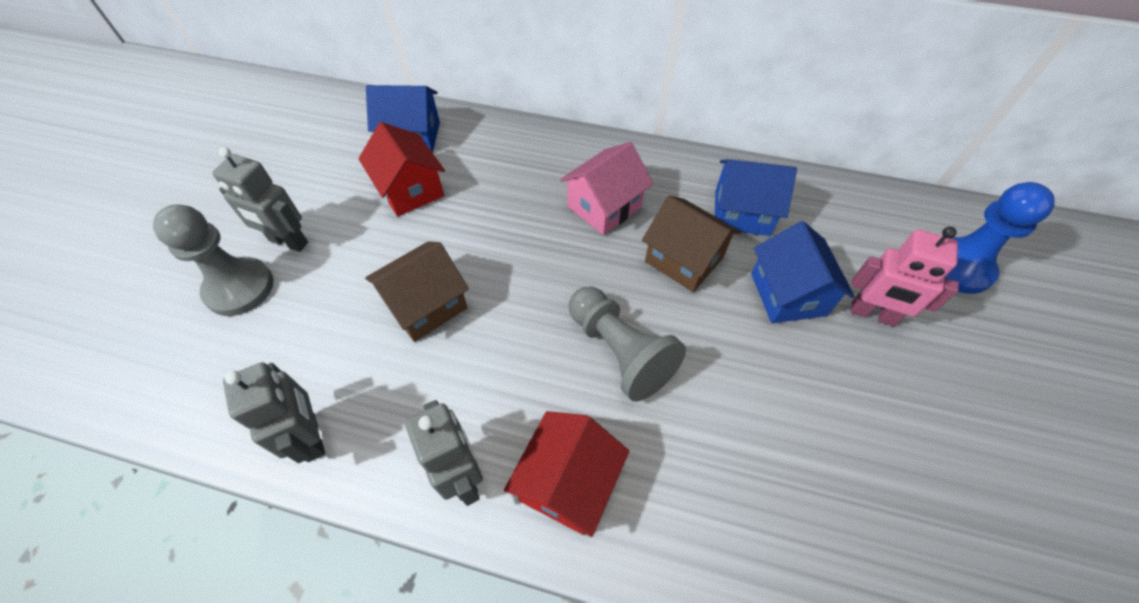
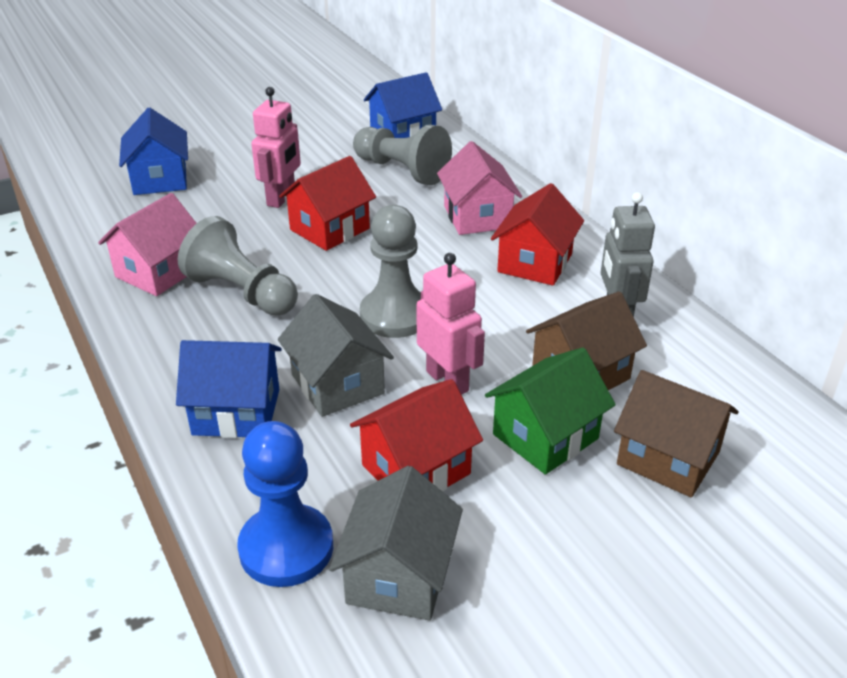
green house: 0 -> 1
grey house: 0 -> 2
grey pawn: 2 -> 3
grey robot: 3 -> 1
pink house: 1 -> 2
pink robot: 1 -> 2
red house: 2 -> 3

